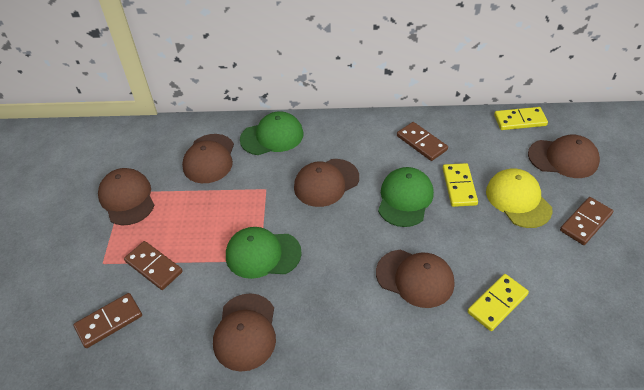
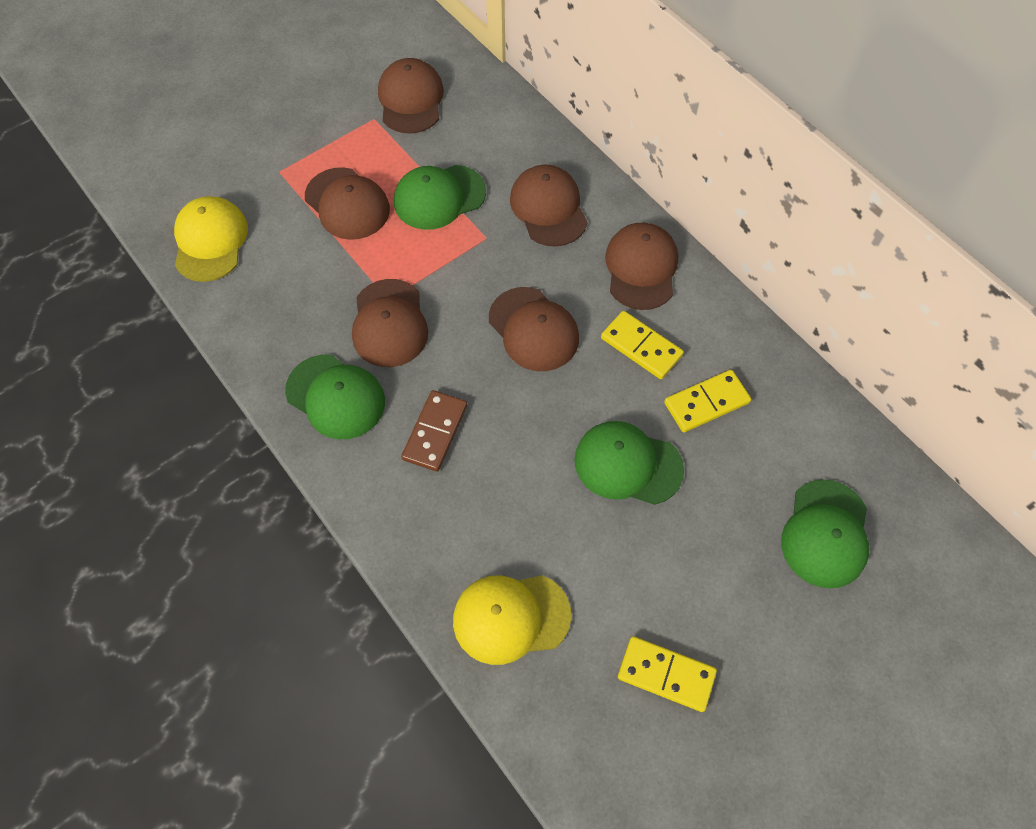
brown domino: 4 -> 1
green cap: 3 -> 4
yellow cap: 1 -> 2

